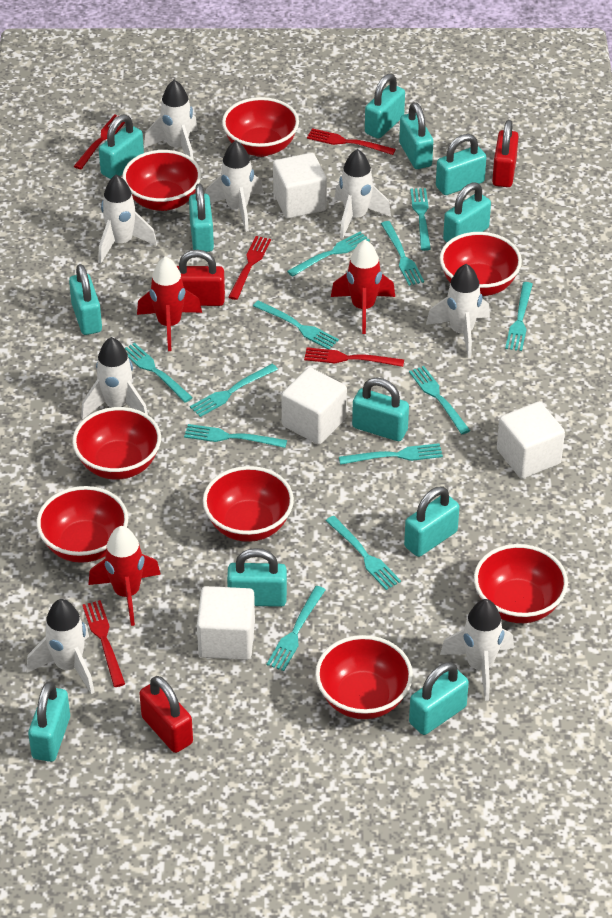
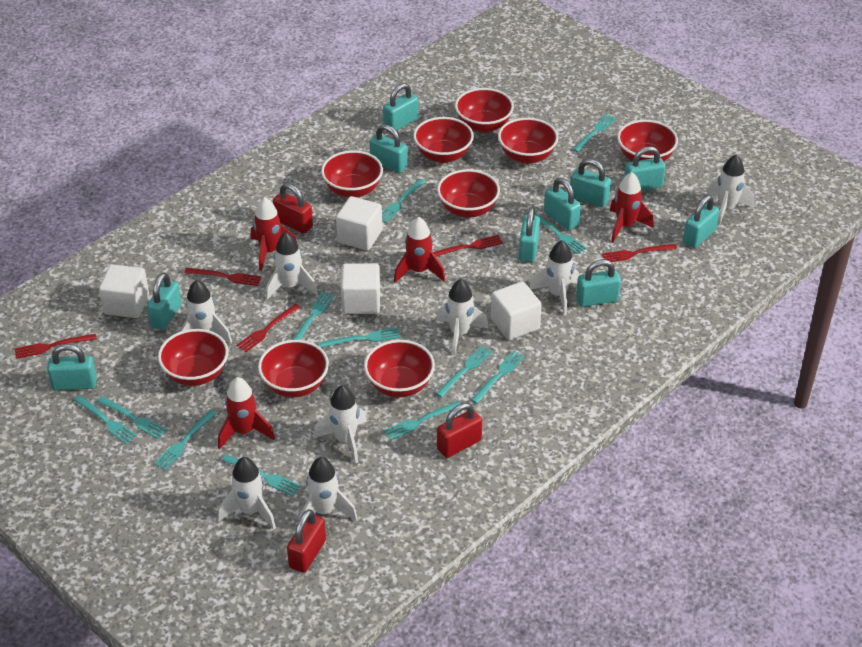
red bowl: 8 -> 9
red rocket: 3 -> 4
turquoise padlock: 12 -> 10

